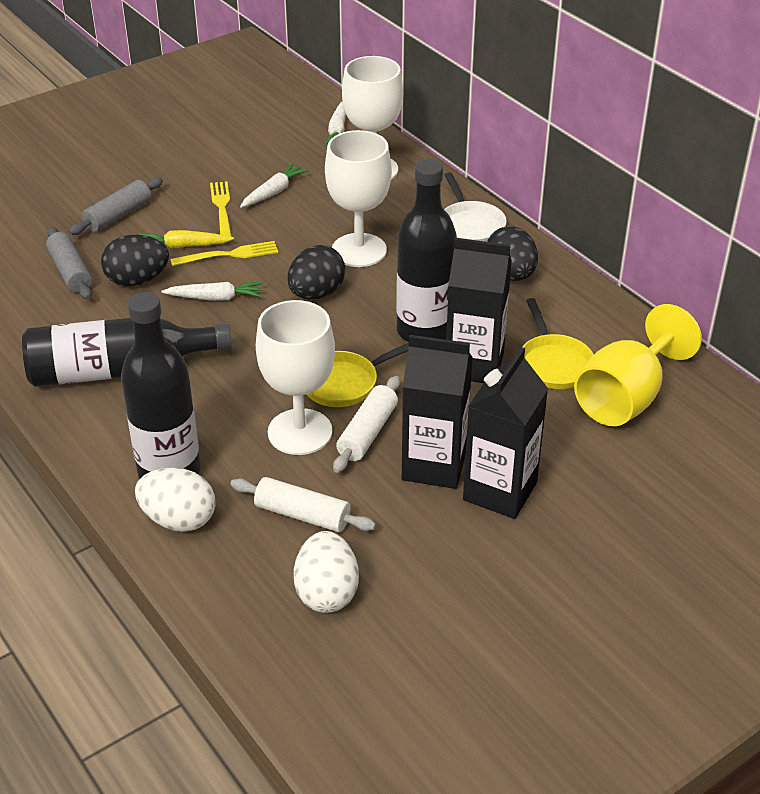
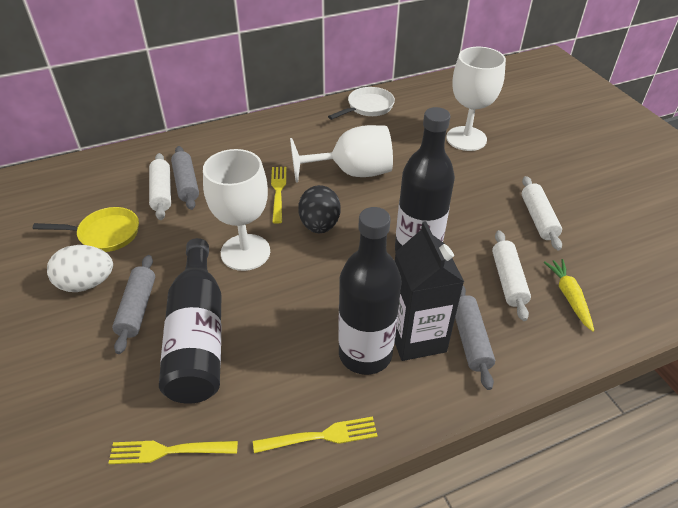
black carton: 3 -> 1
black egg: 3 -> 1
grey rolling pin: 2 -> 3
white carrot: 3 -> 0
white egg: 2 -> 1
white rolling pin: 2 -> 3
yellow fork: 2 -> 3
yellow goblet: 1 -> 0
yellow pan: 2 -> 1

